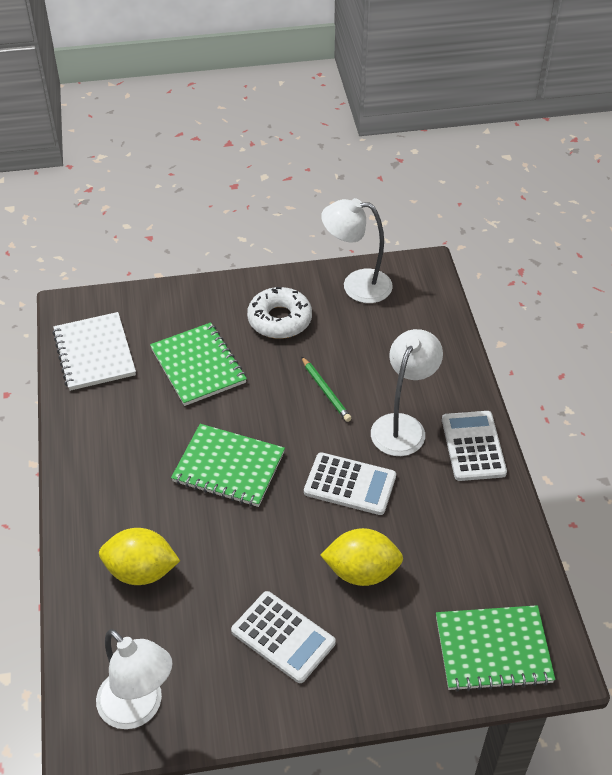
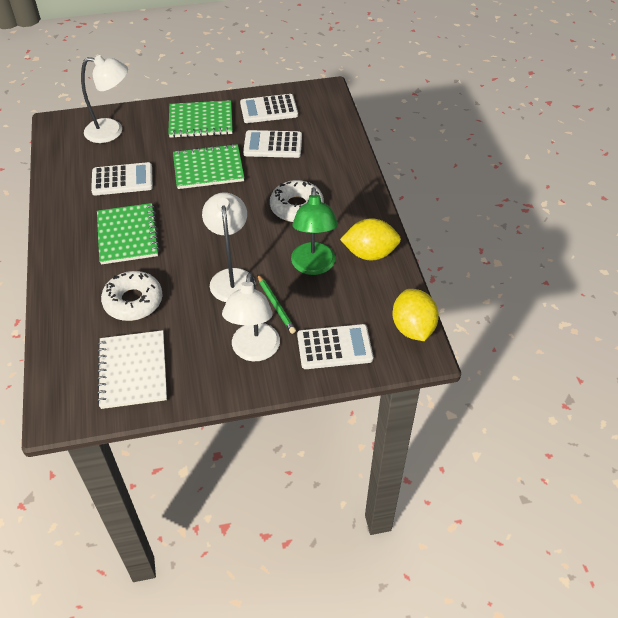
green lamp: 0 -> 1
white calculator: 3 -> 4
white donut: 1 -> 2

